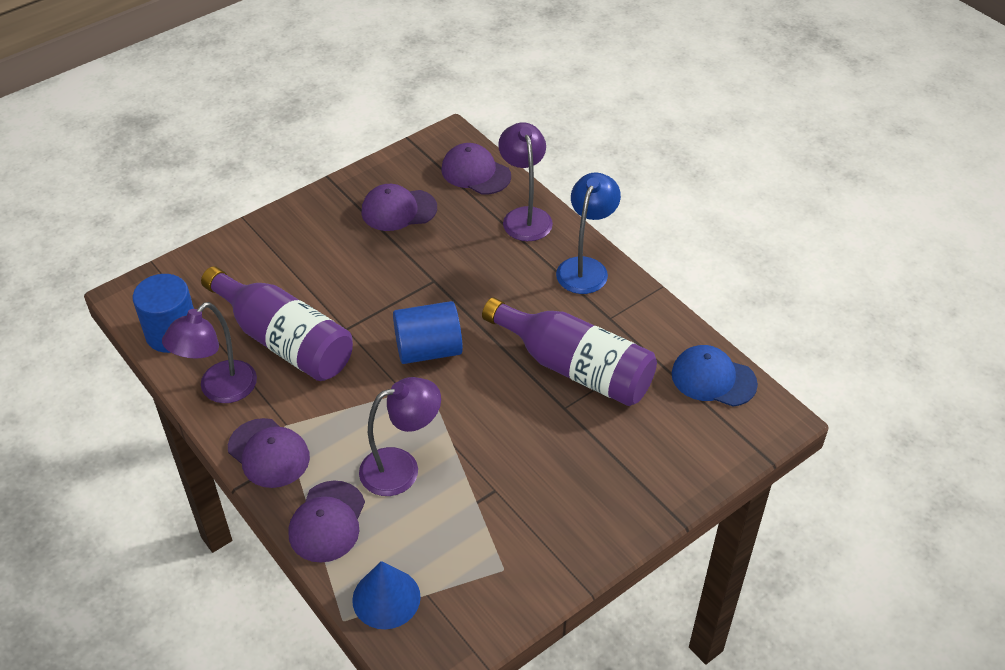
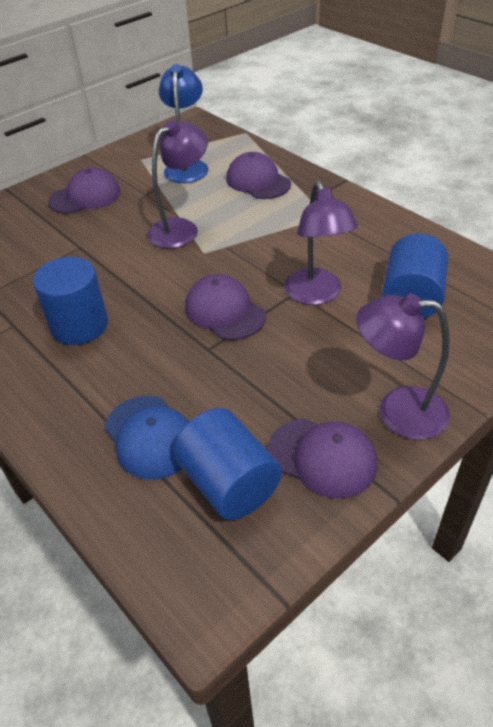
blue cone: 1 -> 0
blue cylinder: 2 -> 3
purple bottle: 2 -> 0

